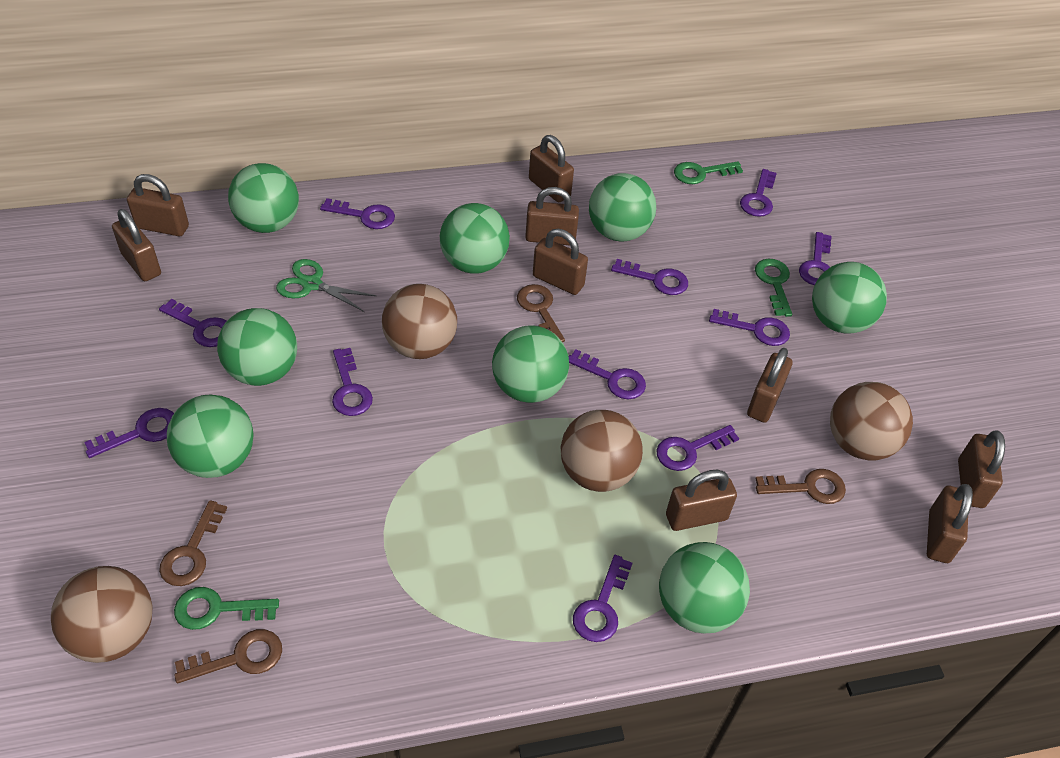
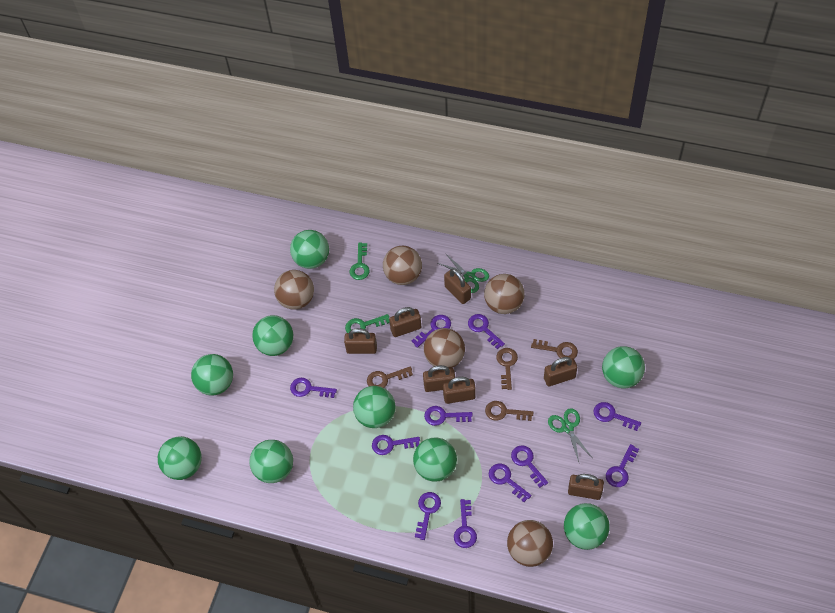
brown ball: 4 -> 5
brown padlock: 9 -> 7
green ball: 8 -> 9
green key: 3 -> 2
green scissors: 1 -> 2

